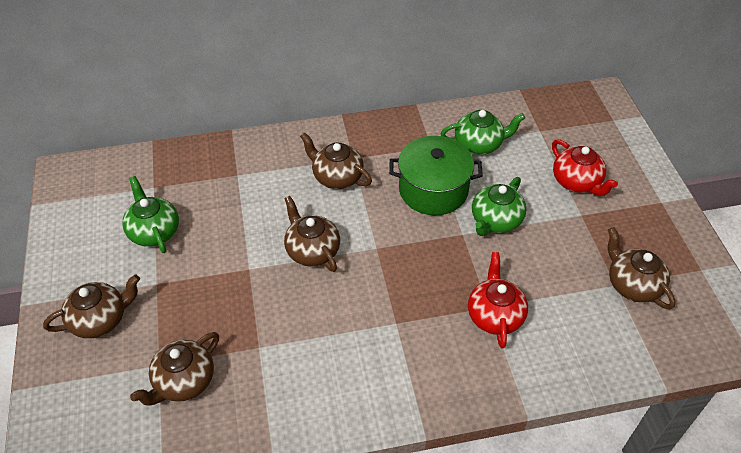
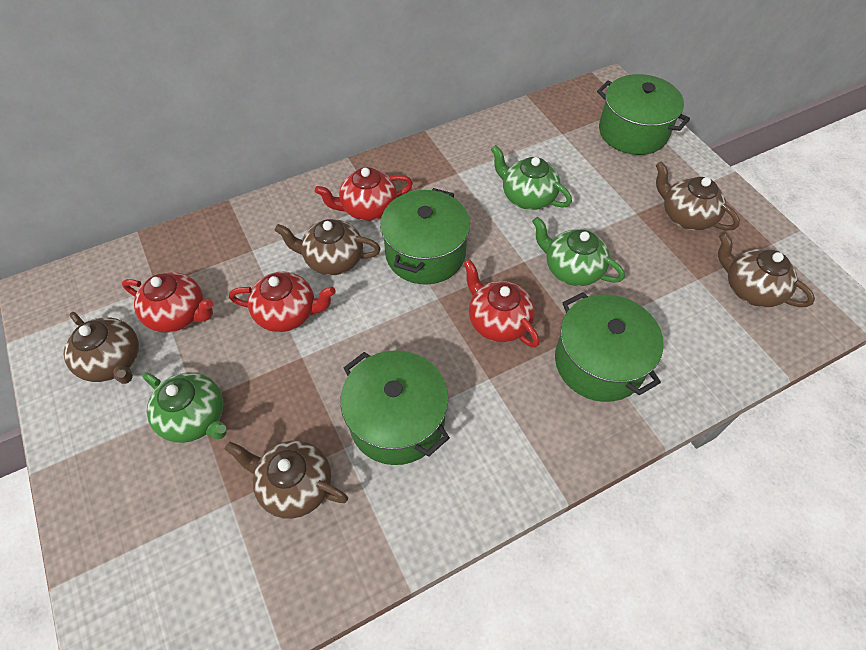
green pot: 1 -> 4
red teapot: 2 -> 4

